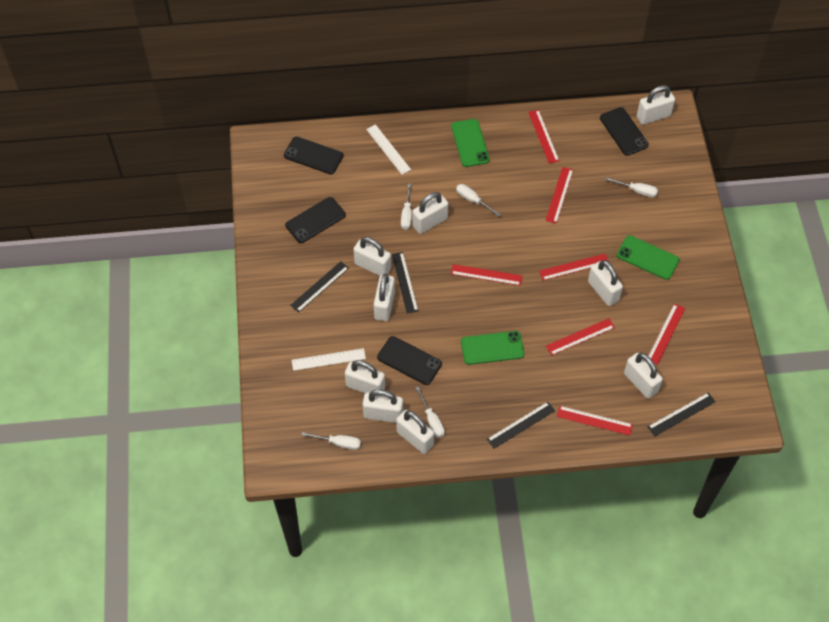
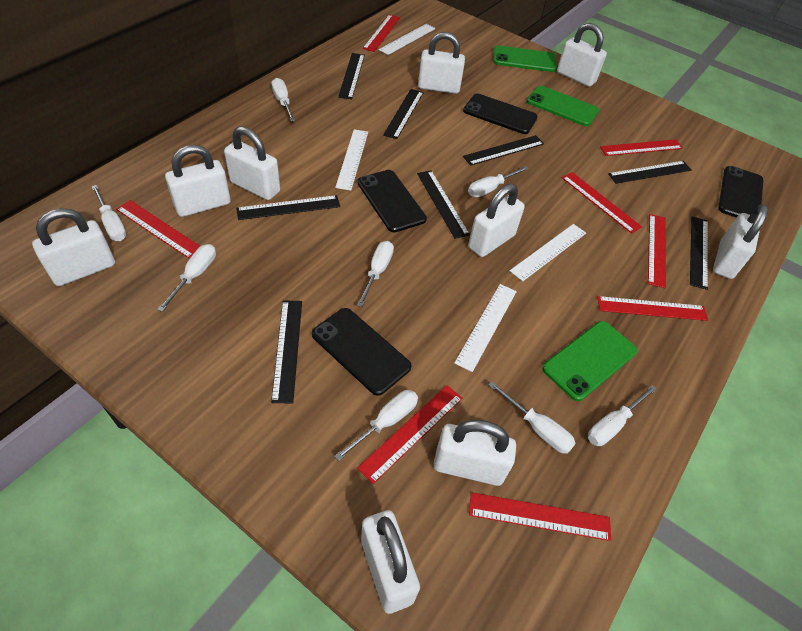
black ruler: 4 -> 8
red ruler: 7 -> 8
white ruler: 2 -> 4
white screwdriver: 5 -> 8

